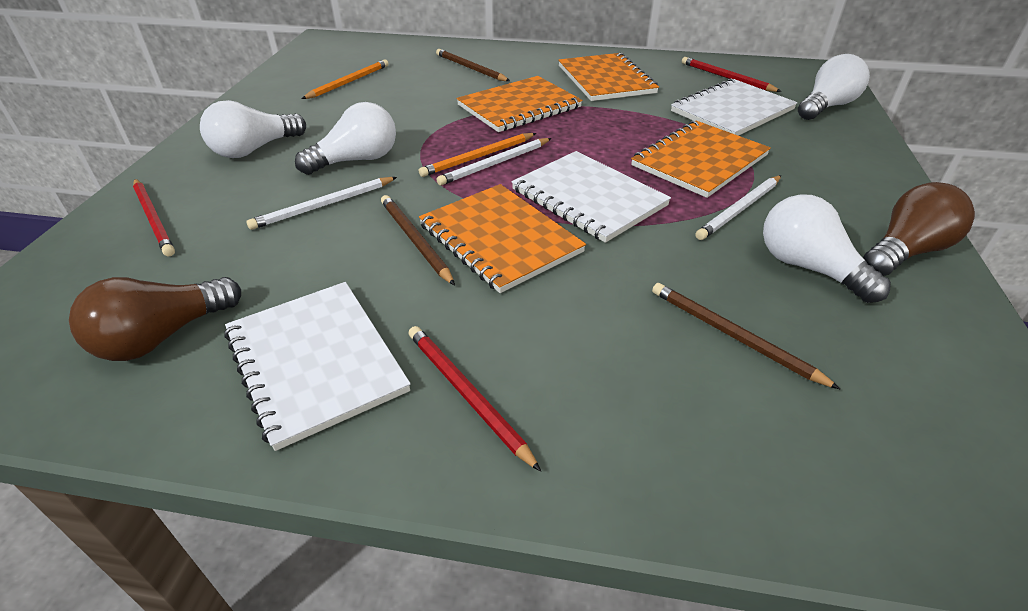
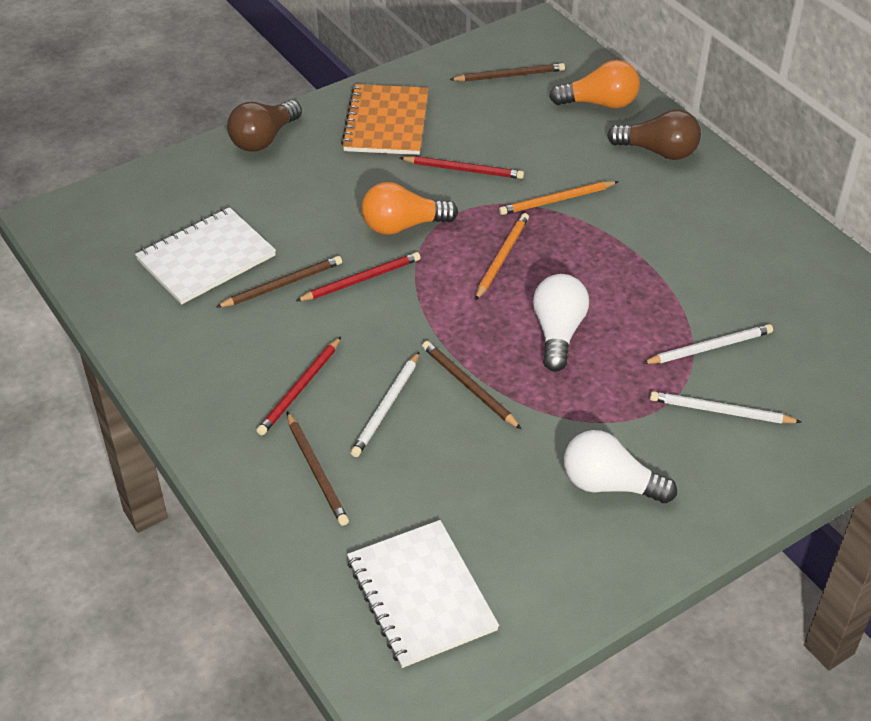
brown pencil: 3 -> 4
orange light bulb: 0 -> 2
orange notebook: 4 -> 1
white light bulb: 4 -> 2
white notebook: 3 -> 2

